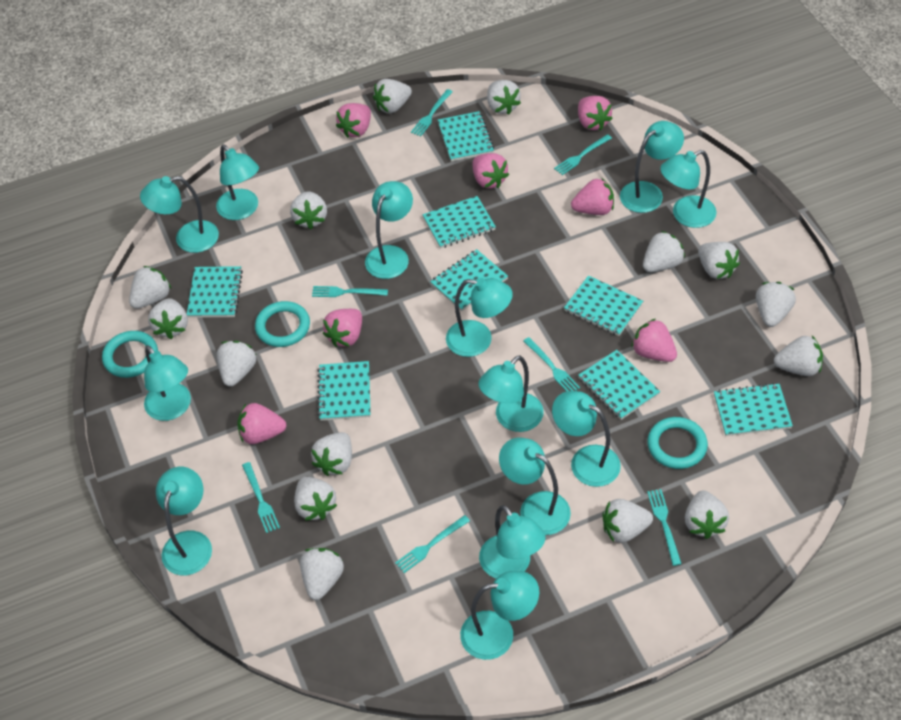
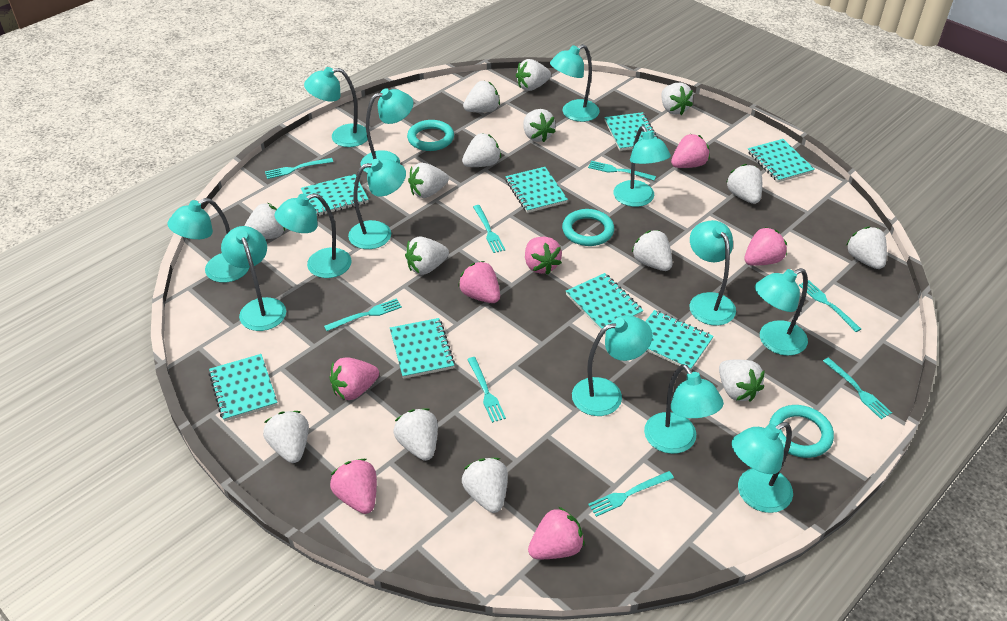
turquoise fork: 7 -> 8

